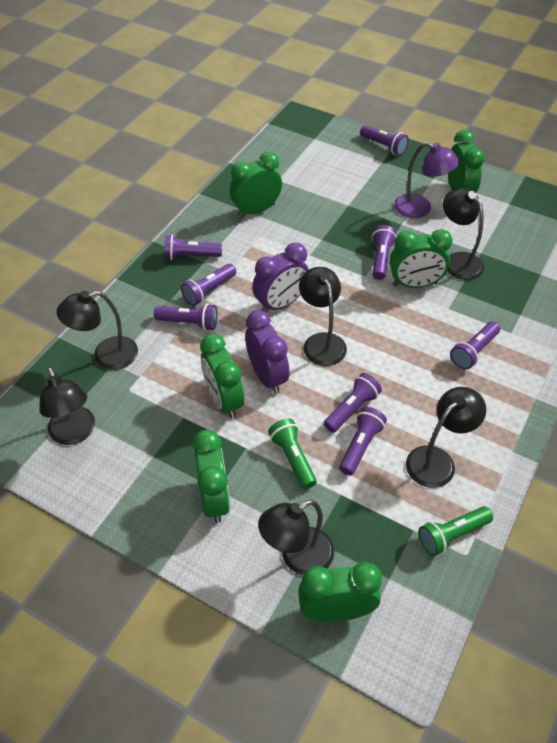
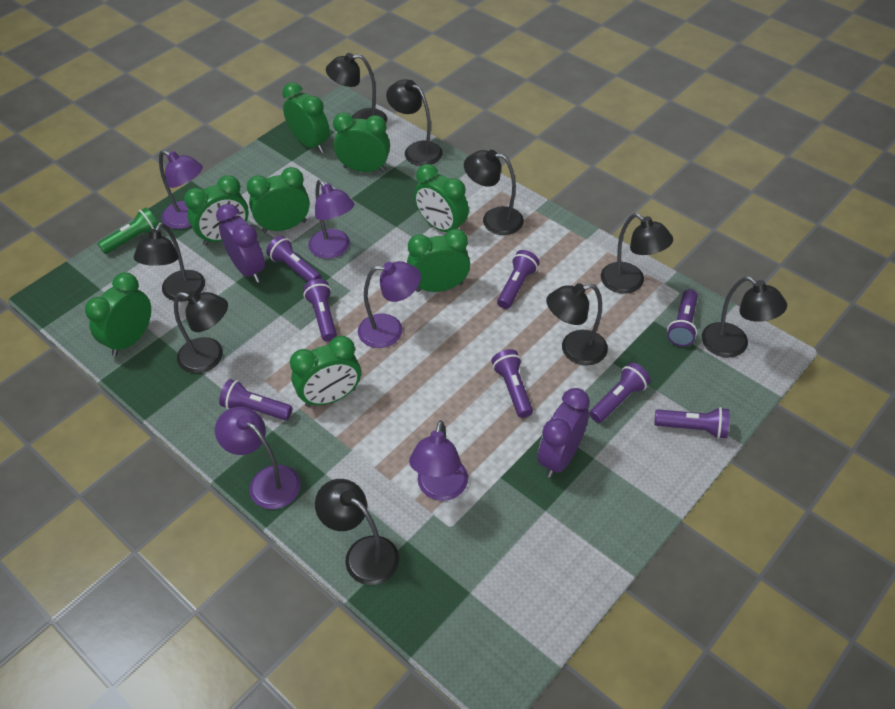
black lamp: 6 -> 9
green clock: 6 -> 8
green flashlight: 2 -> 1
purple lamp: 1 -> 5

